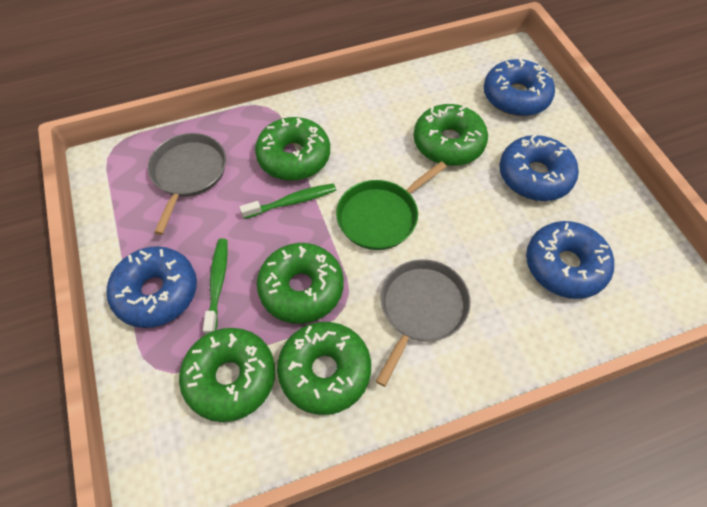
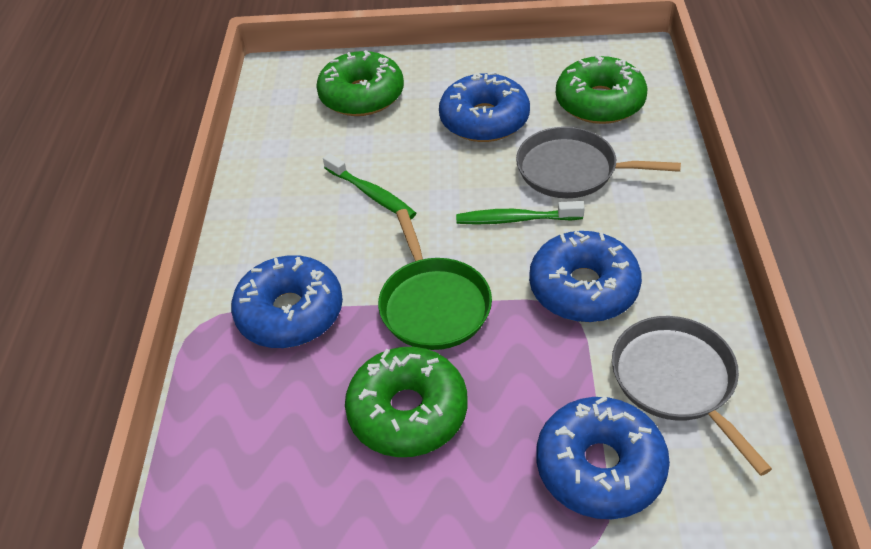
green donut: 5 -> 3

